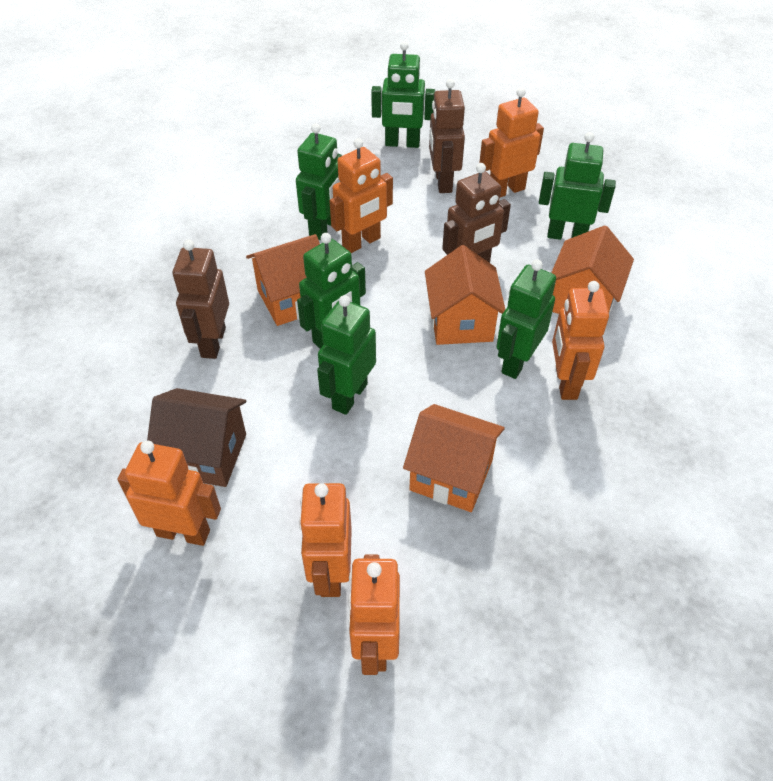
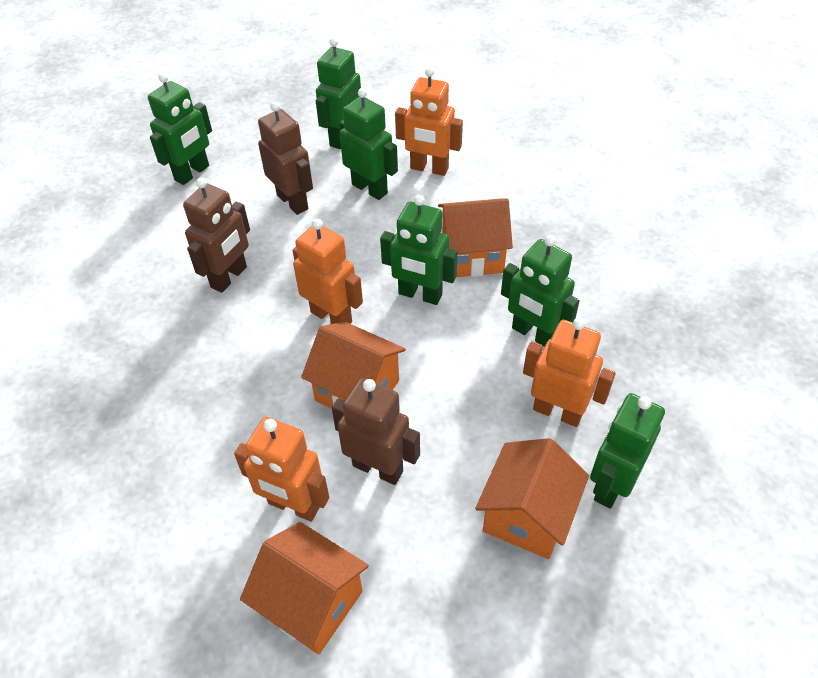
brown house: 1 -> 0
orange robot: 6 -> 4

